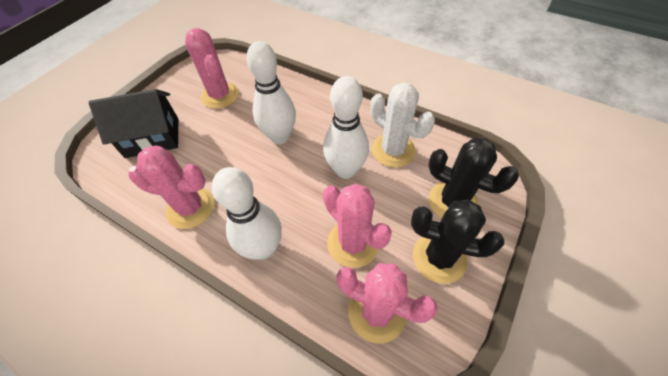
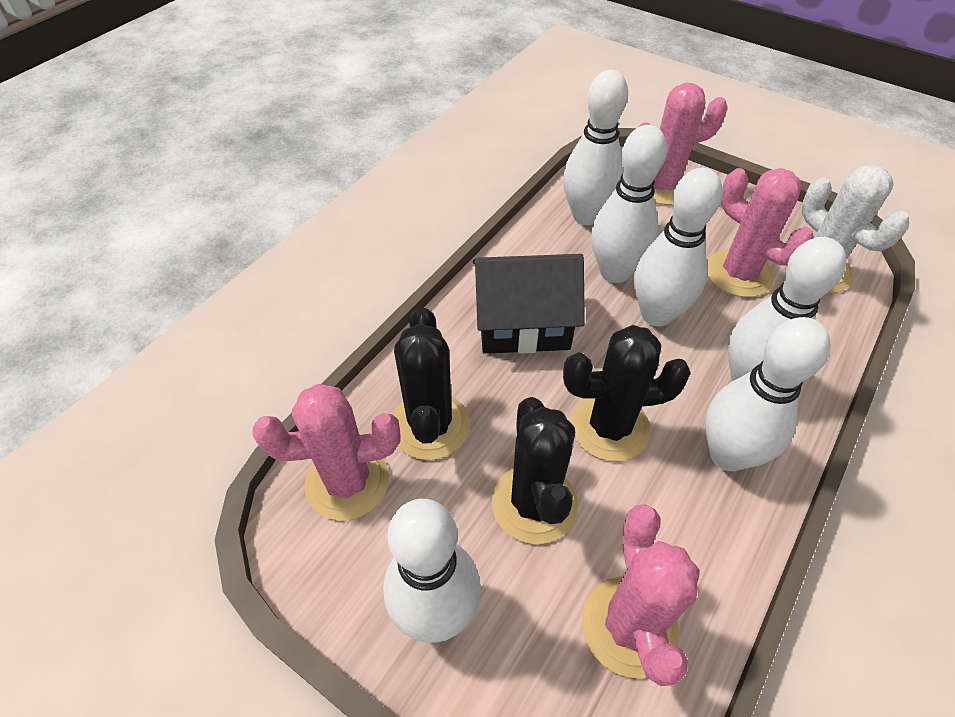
black cactus: 2 -> 3
white bowling pin: 3 -> 6

